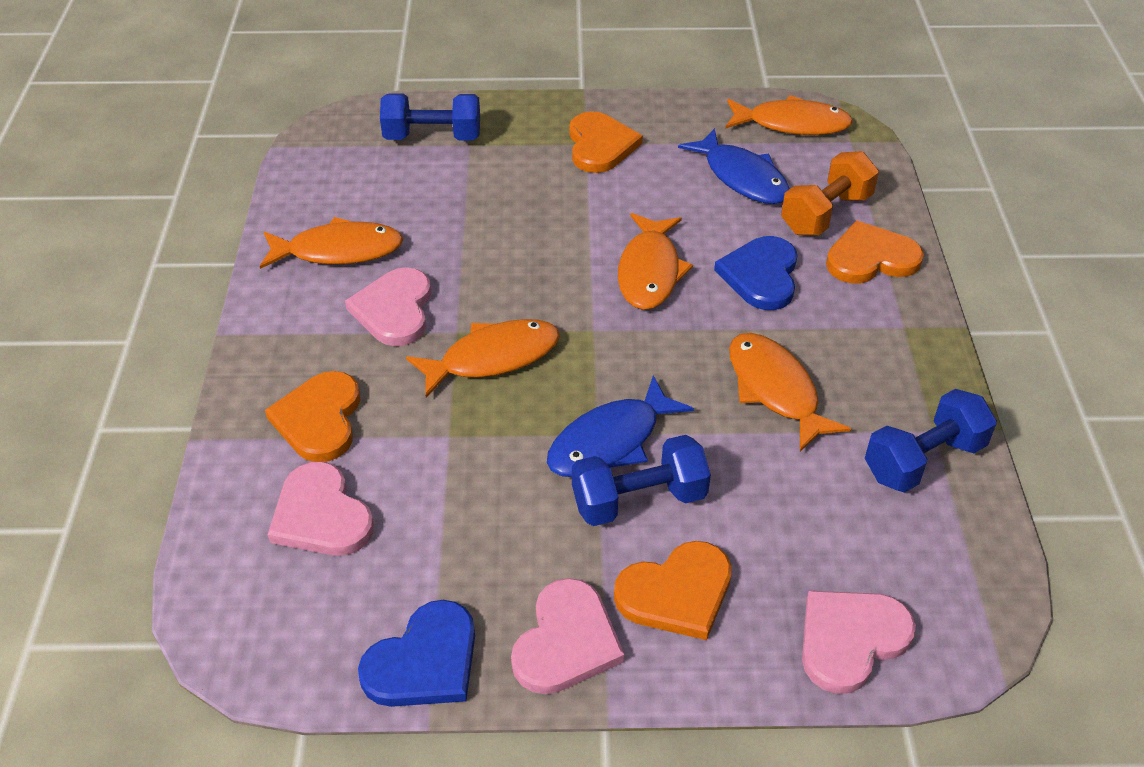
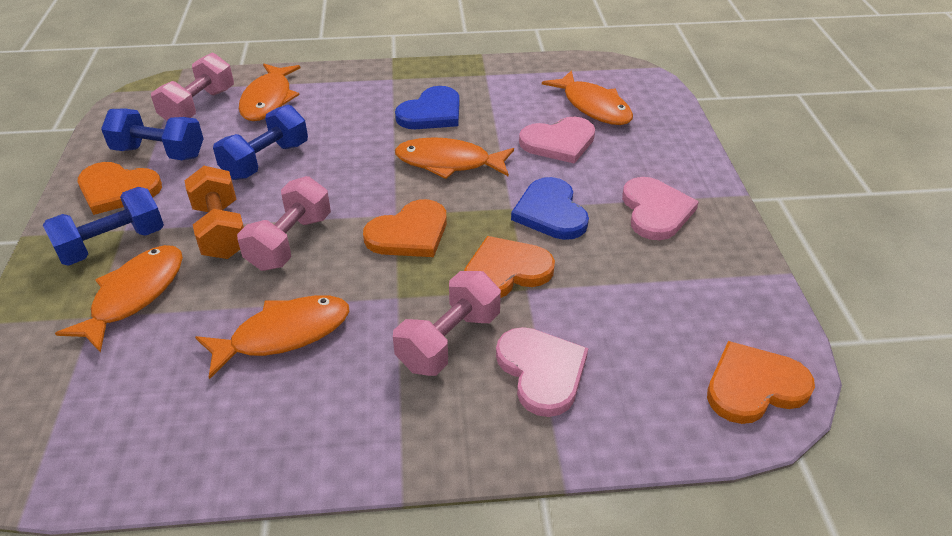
blue fish: 2 -> 0
pink dumbbell: 0 -> 3
pink heart: 4 -> 3

